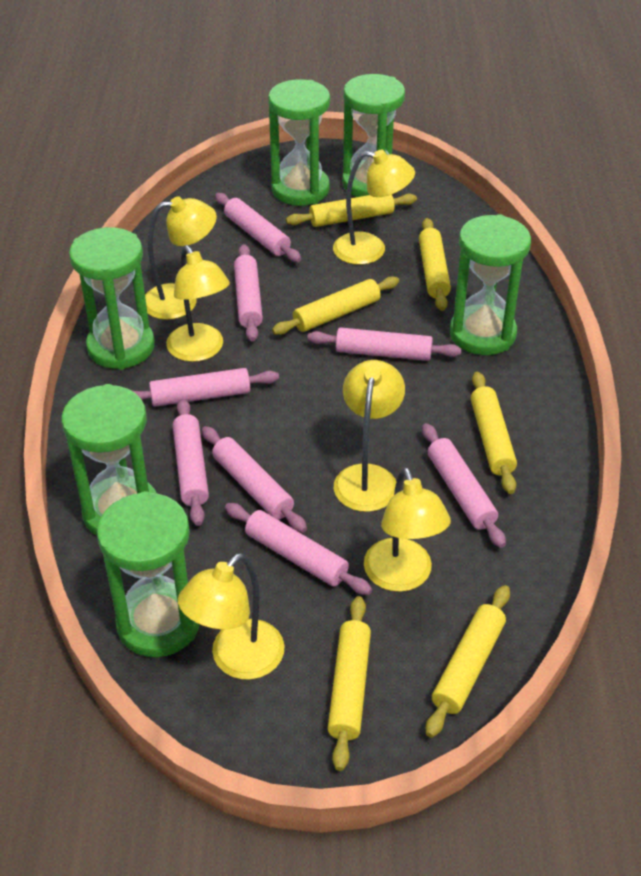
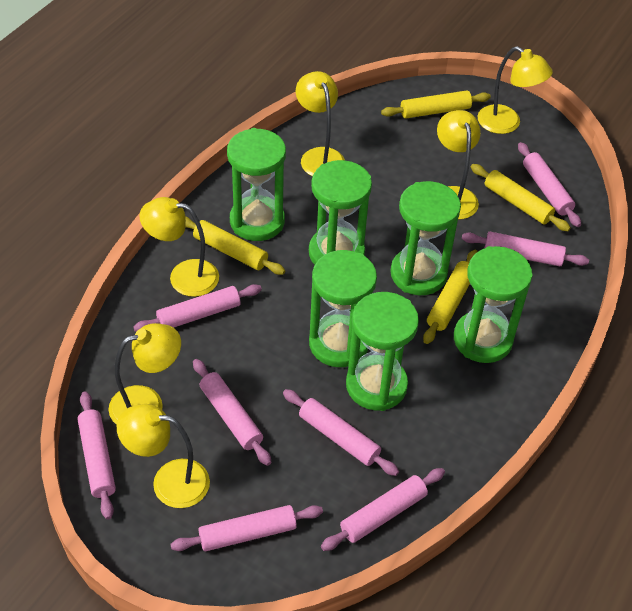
yellow rolling pin: 6 -> 4

